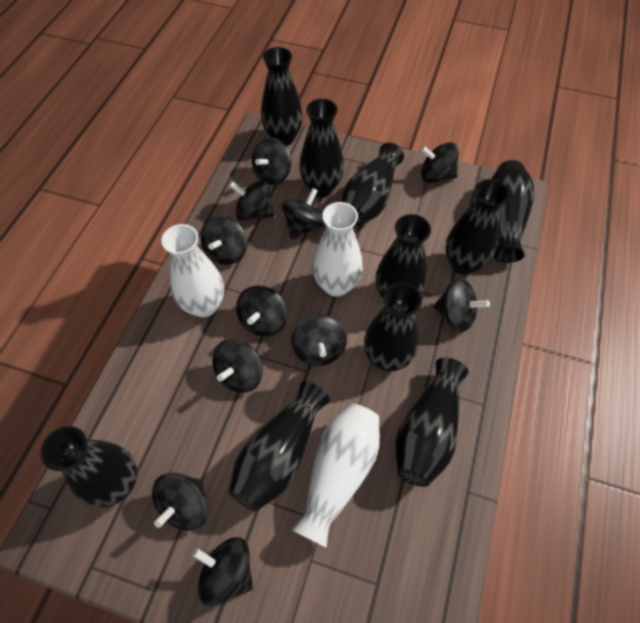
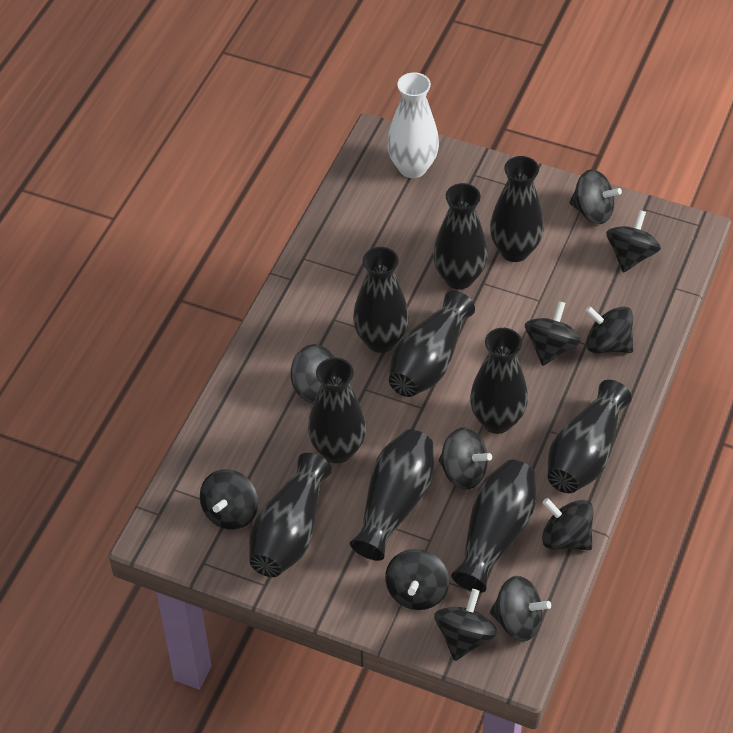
white vase: 3 -> 1

